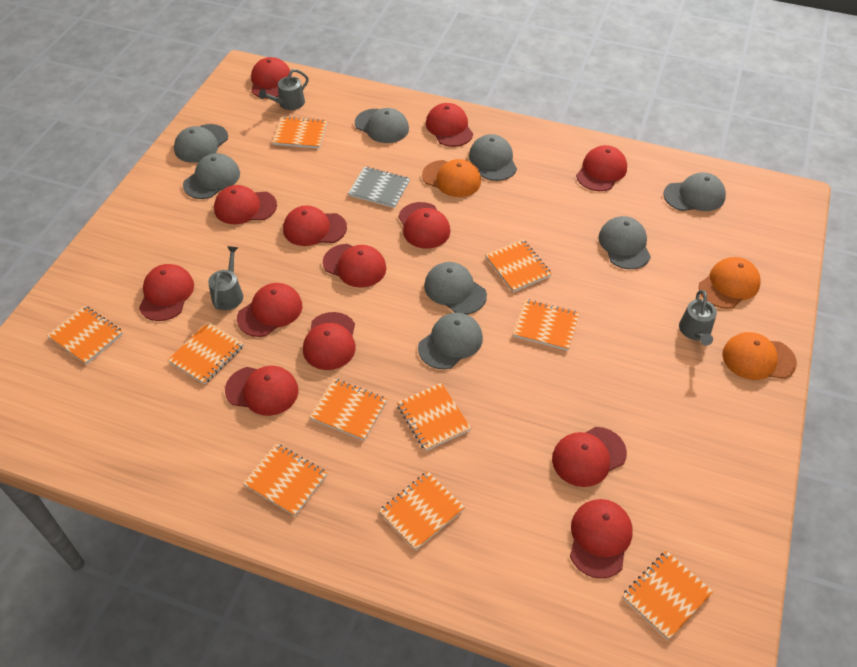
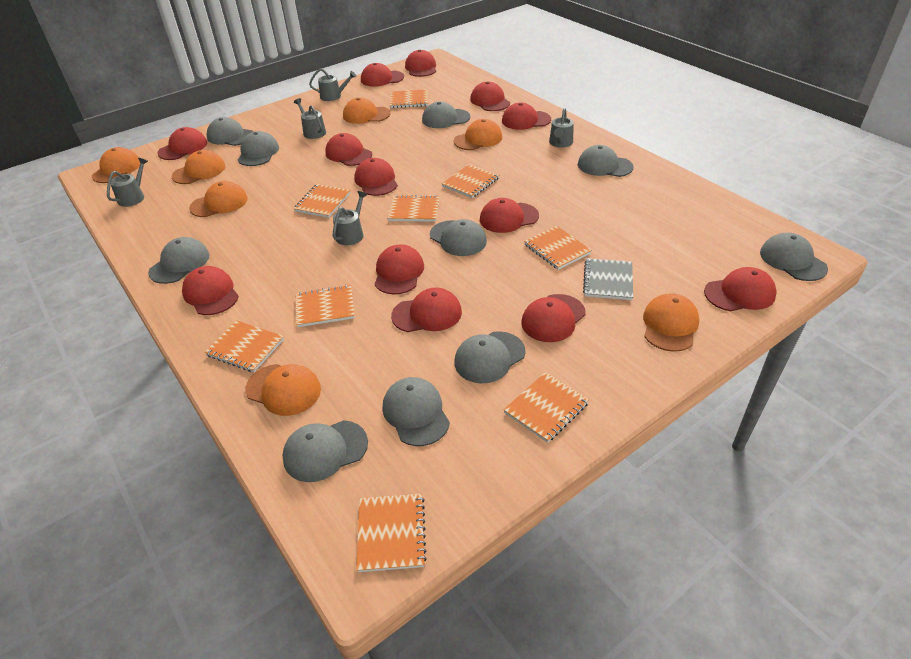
grey cap: 8 -> 10
grey watering can: 3 -> 5
orange cap: 3 -> 7
orange notebook: 10 -> 9

